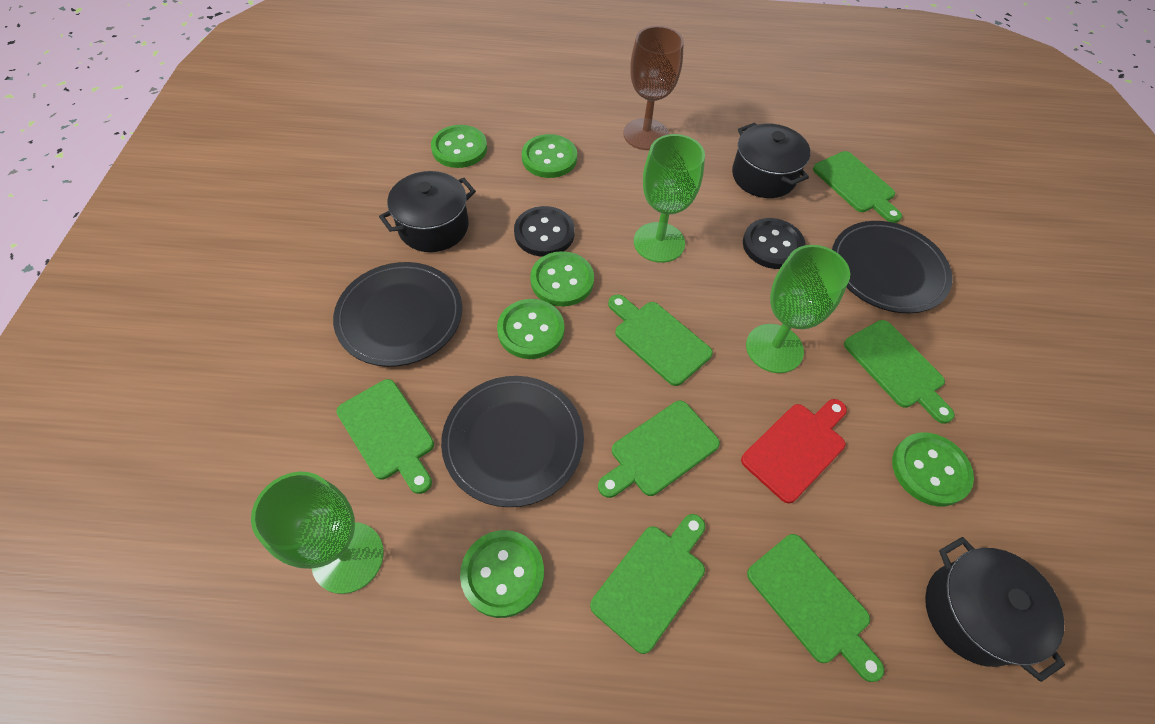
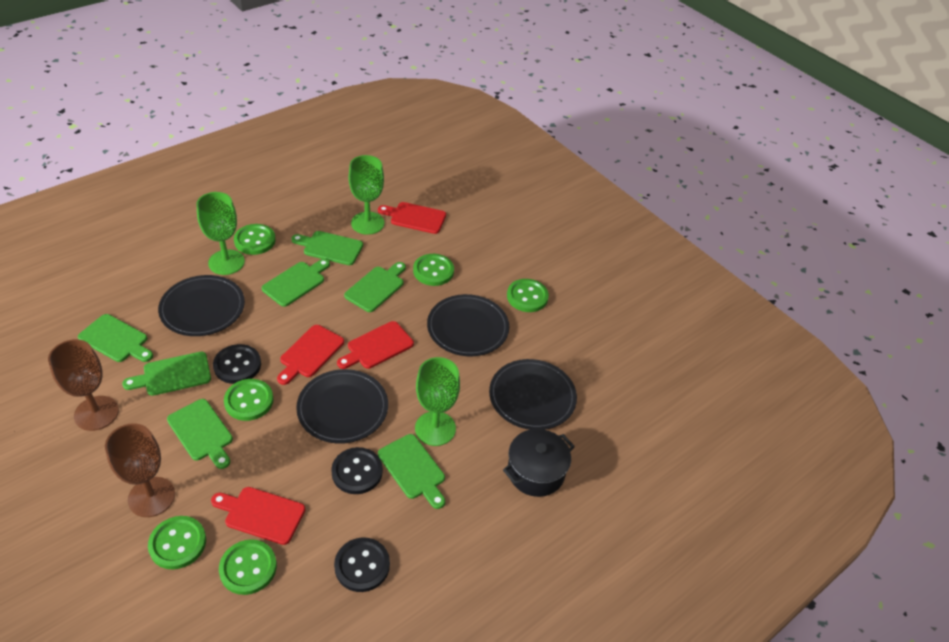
black button: 2 -> 3
black plate: 3 -> 4
black pot: 3 -> 1
brown goblet: 1 -> 2
red cutting board: 1 -> 4

